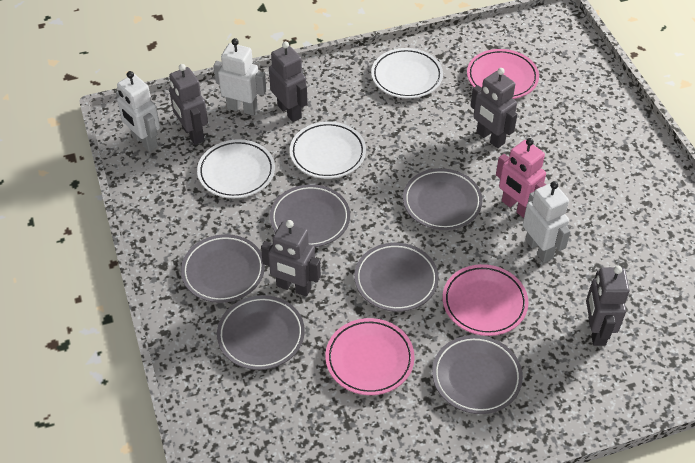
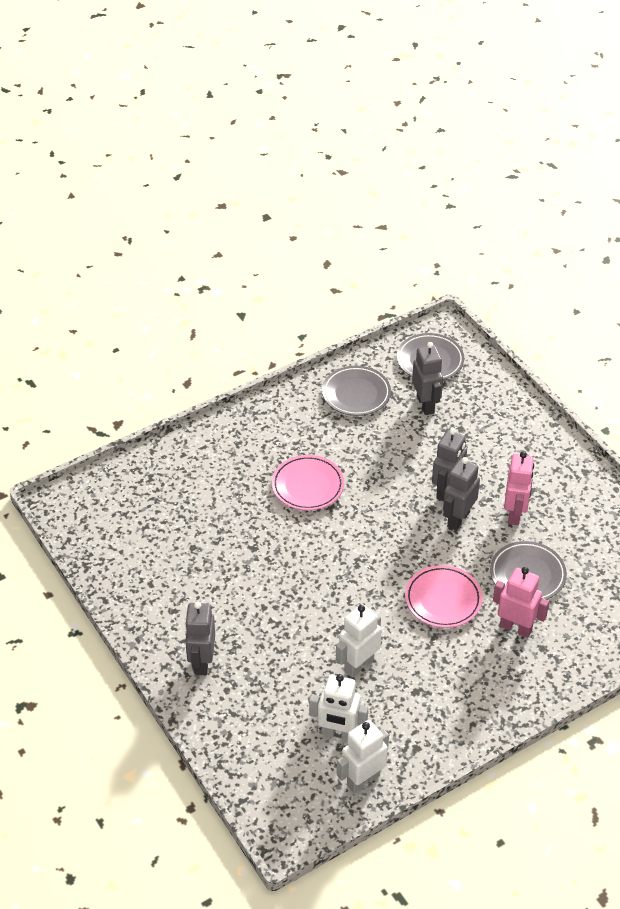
grey plate: 6 -> 3
grey robot: 5 -> 4
pink plate: 3 -> 2
pink robot: 1 -> 2
white plate: 3 -> 0

